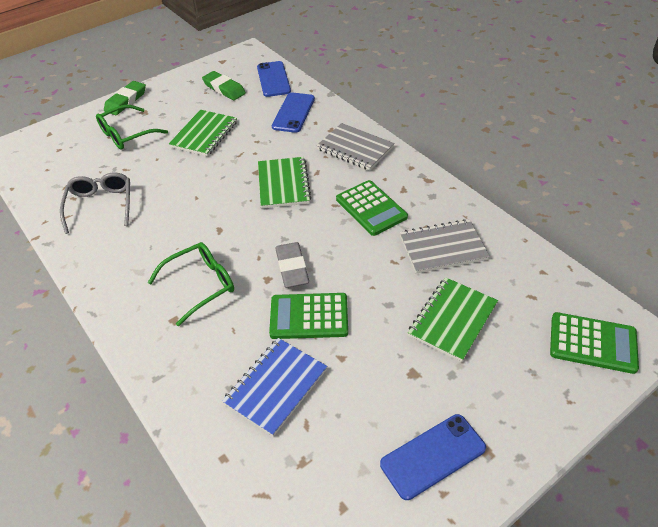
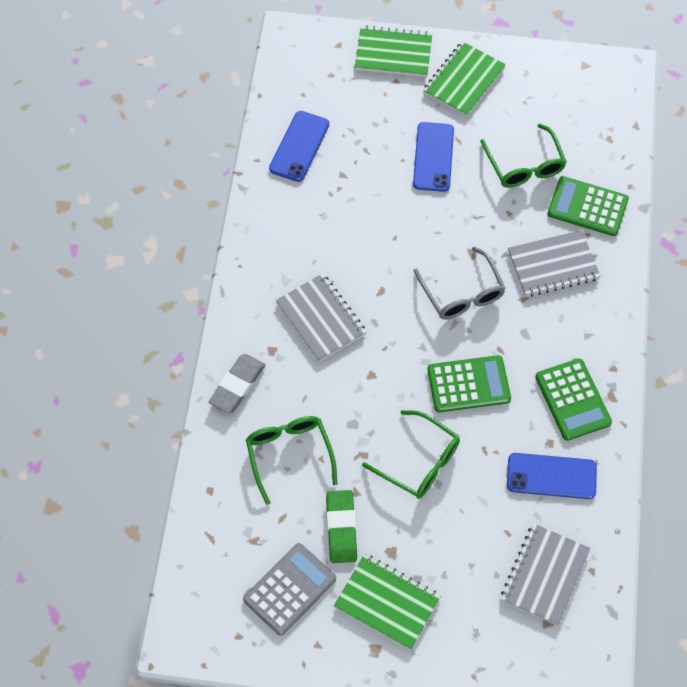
blue notebook: 1 -> 0
green eraser: 2 -> 1
green glasses: 2 -> 3
grey calculator: 0 -> 1
grey notebook: 2 -> 3

